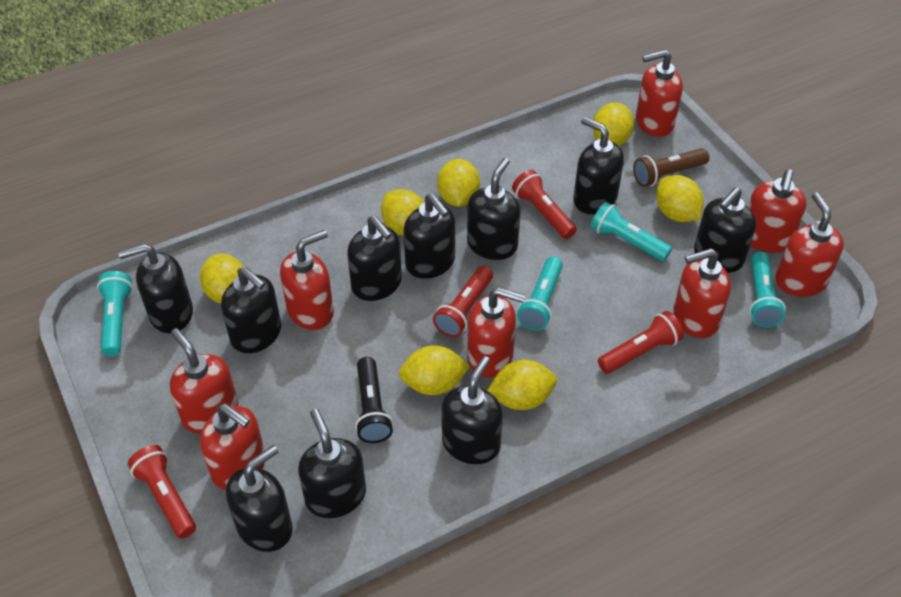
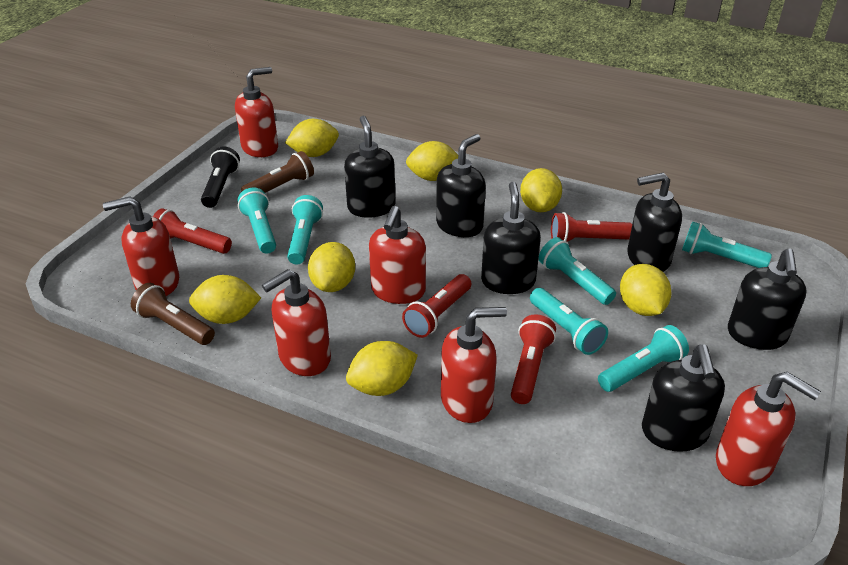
black soap dispenser: 10 -> 6
brown flashlight: 1 -> 2
red soap dispenser: 8 -> 6
turquoise flashlight: 4 -> 6

